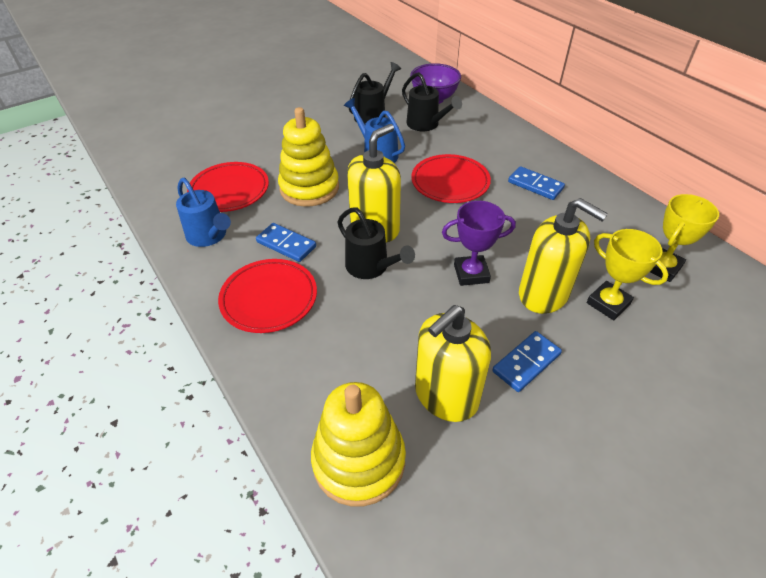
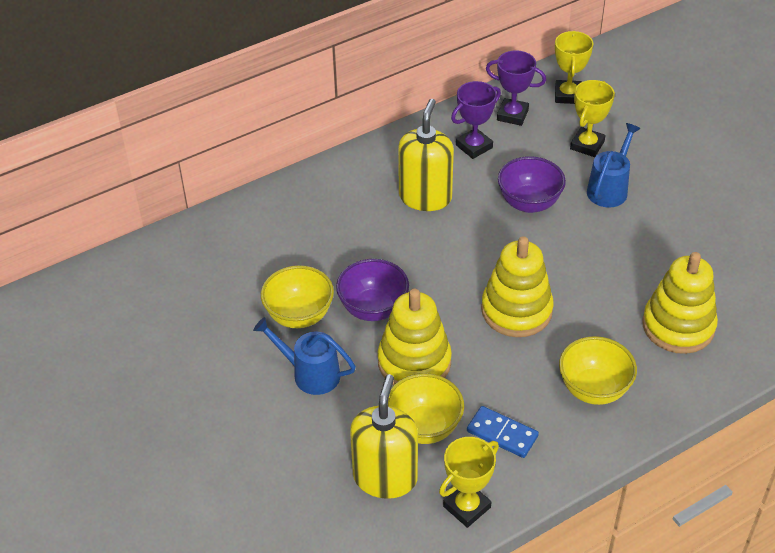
black watering can: 3 -> 0
blue domino: 3 -> 1
purple bowl: 1 -> 2
purple trophy: 1 -> 2
red plate: 3 -> 0
yellow bowl: 0 -> 3
yellow soap dispenser: 3 -> 2
yellow stacking toy: 2 -> 3
yellow trophy: 2 -> 3

